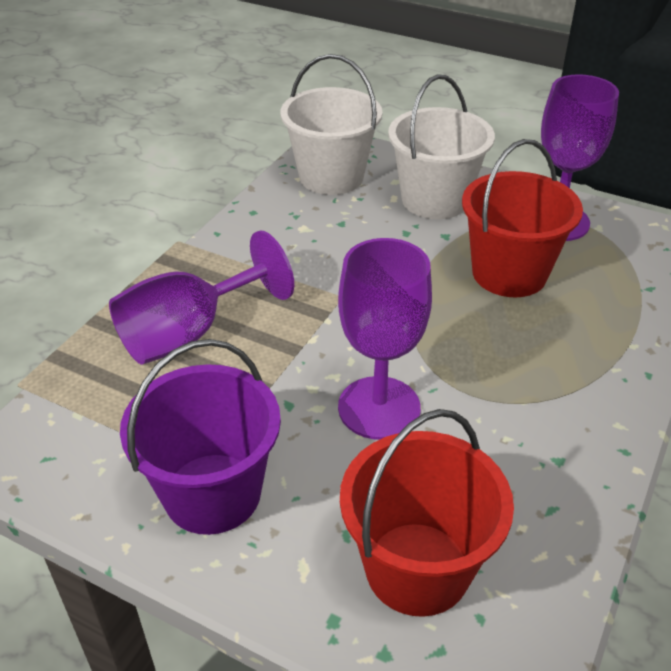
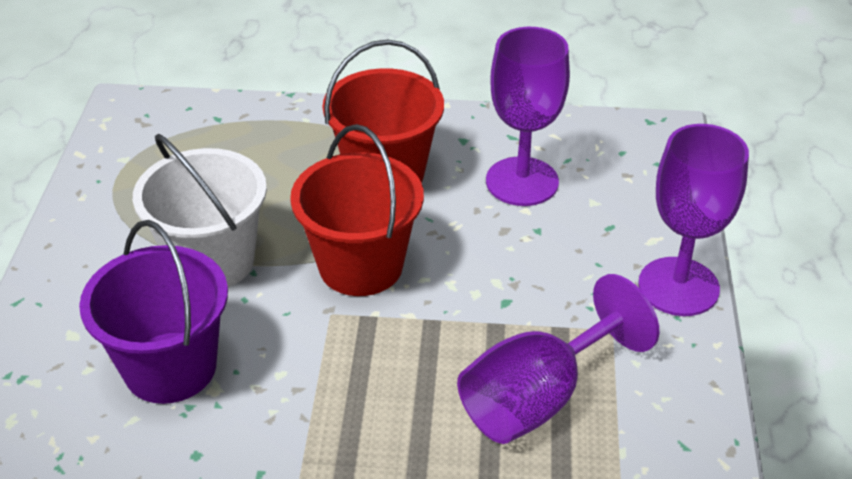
white bucket: 2 -> 1

